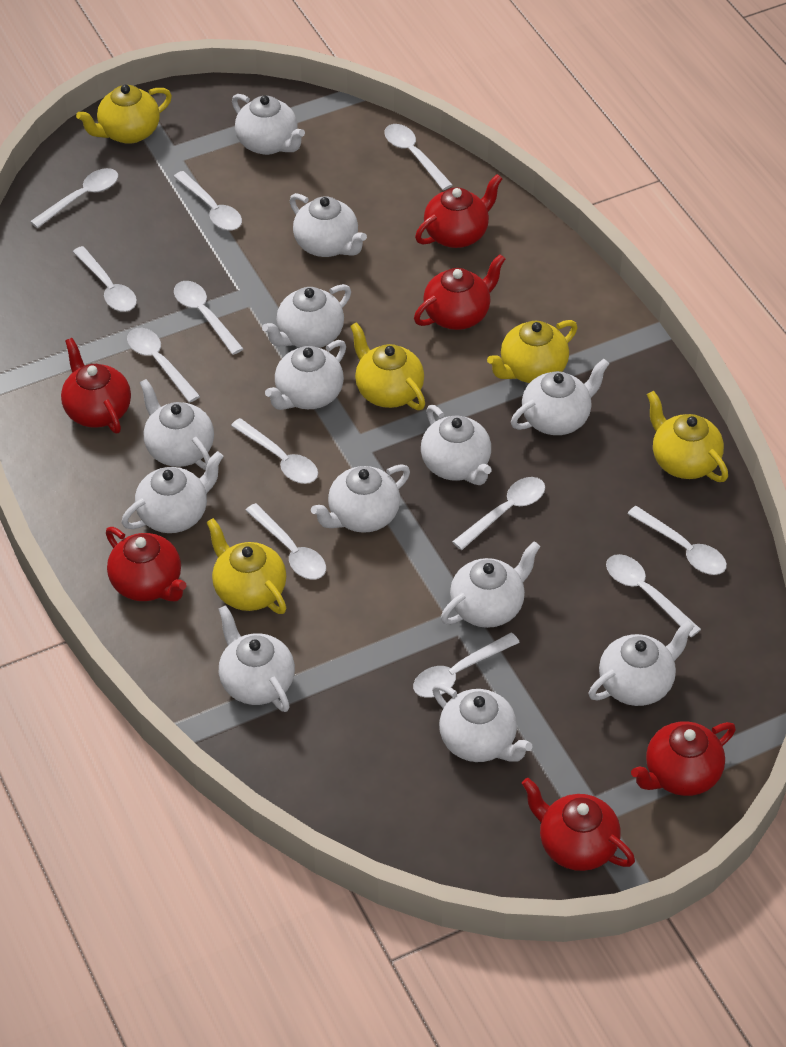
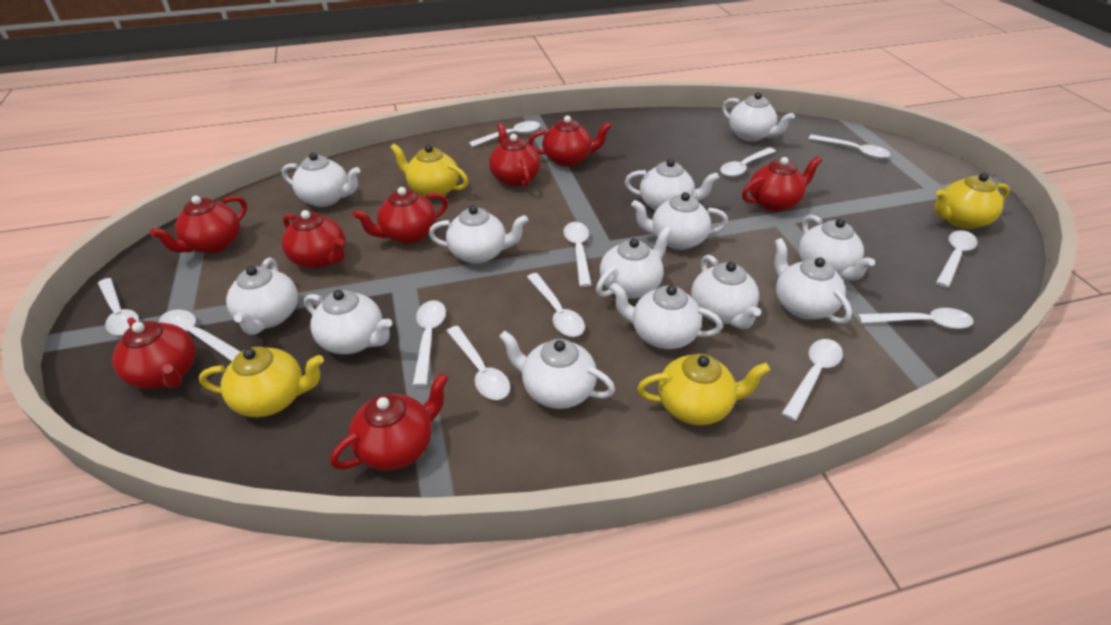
red teapot: 6 -> 8
yellow teapot: 5 -> 4

